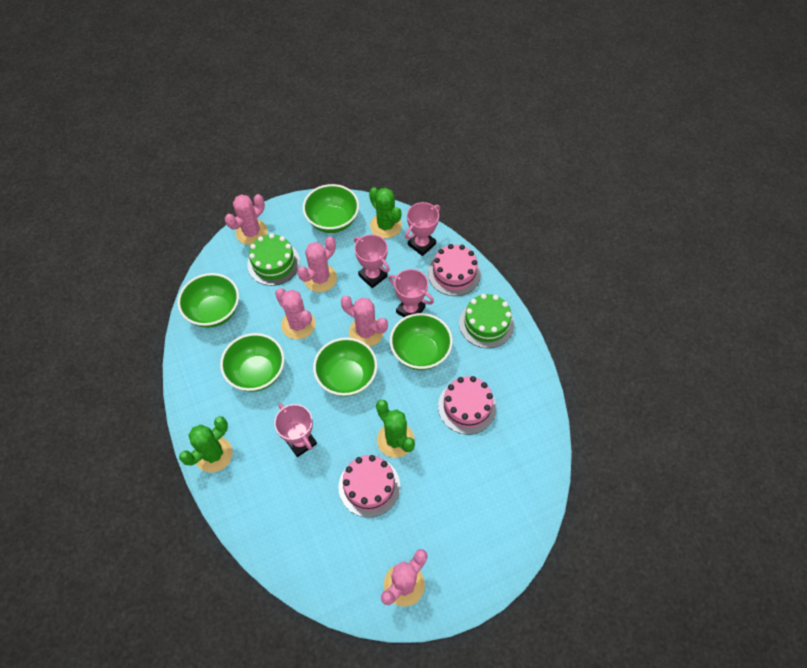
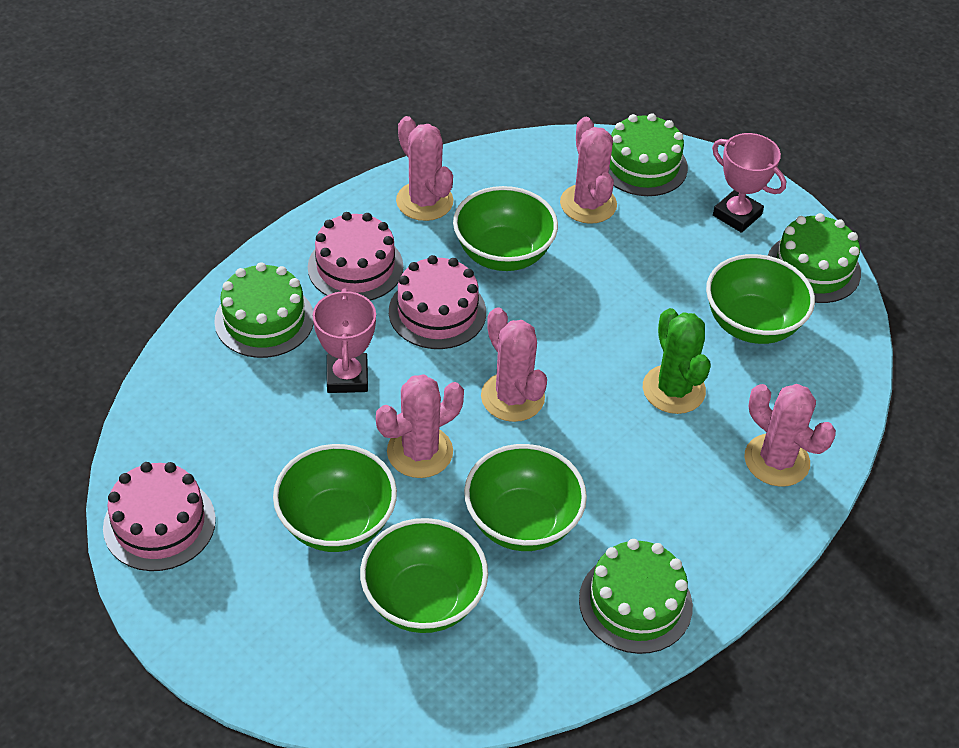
green cactus: 3 -> 1
green cake: 2 -> 4
pink trophy: 4 -> 2

